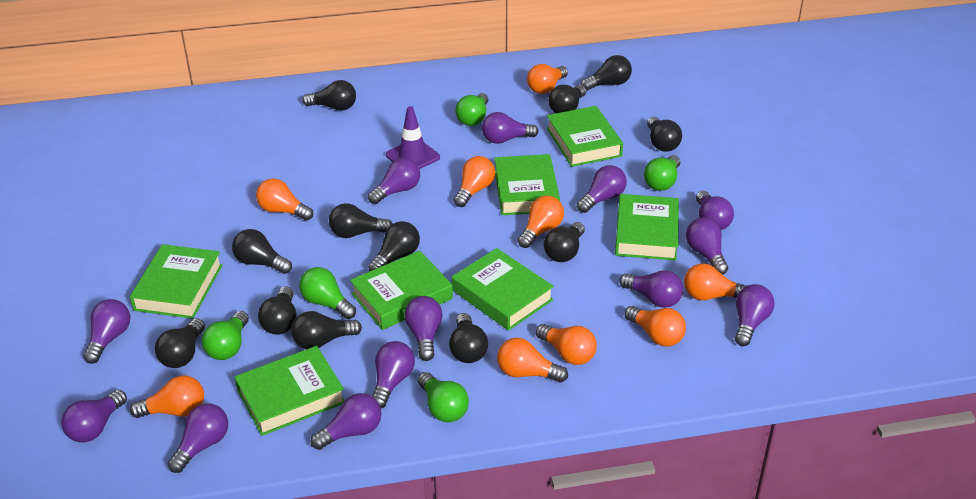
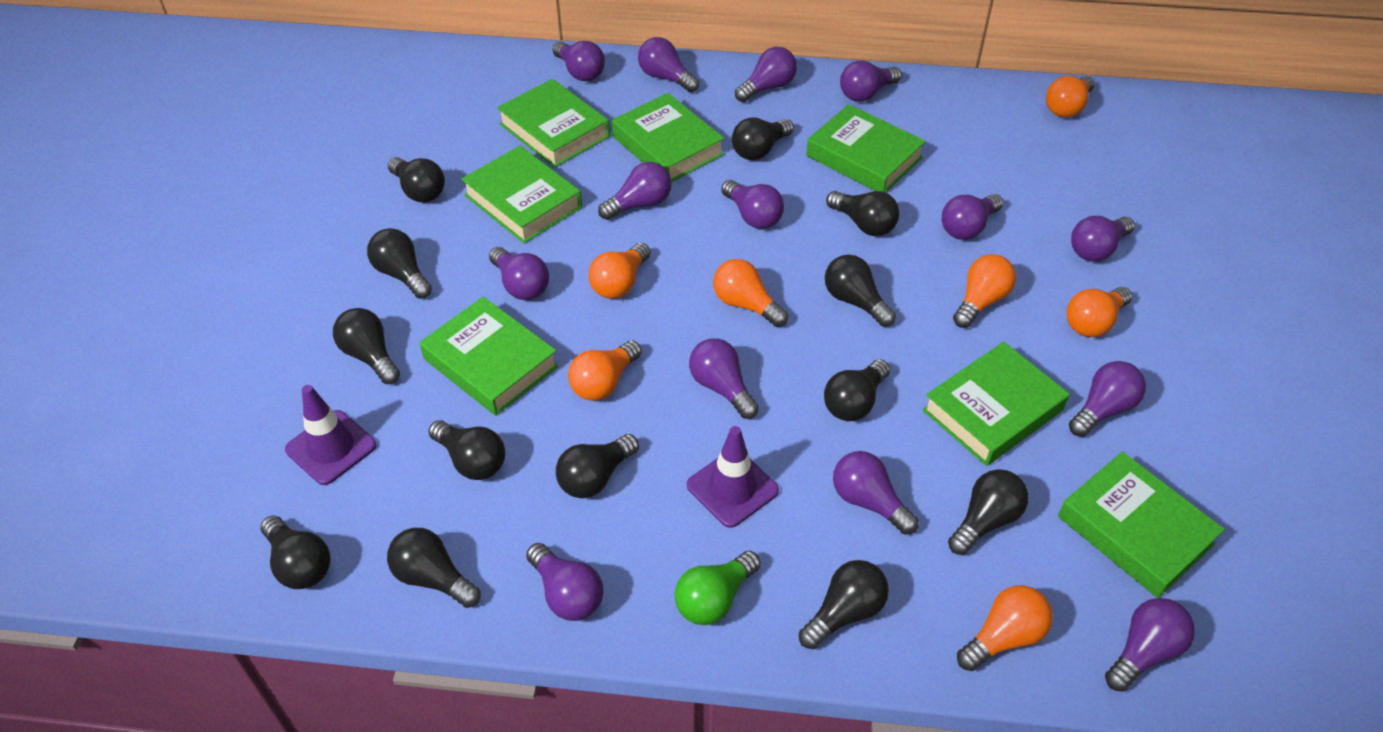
black light bulb: 12 -> 13
green light bulb: 5 -> 1
orange light bulb: 9 -> 7
purple light bulb: 13 -> 14
purple traffic cone: 1 -> 2

